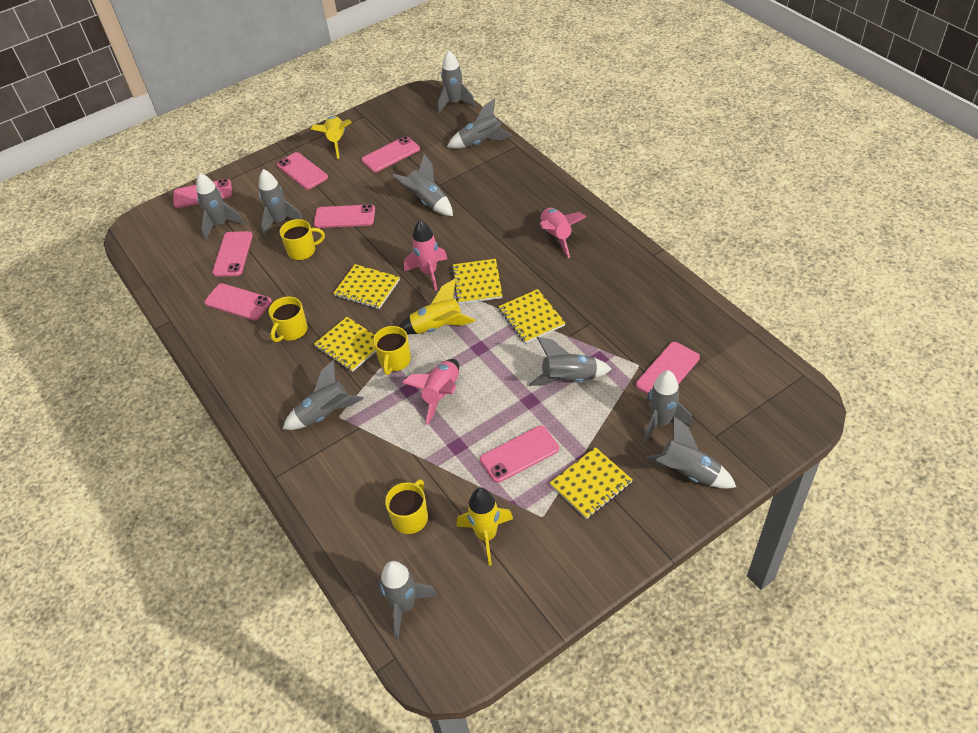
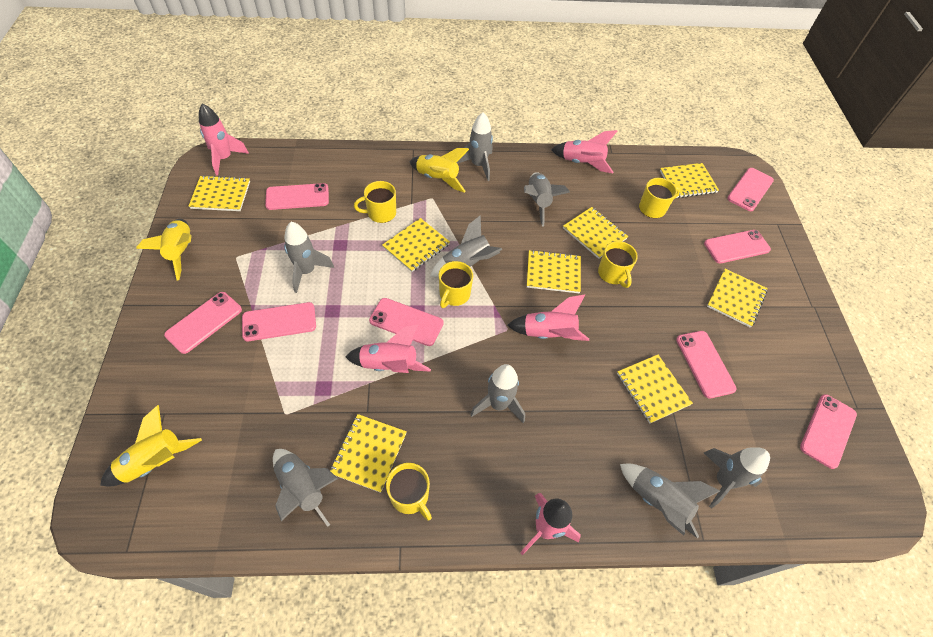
grey rocket: 10 -> 8
pink rocket: 3 -> 5
yellow mug: 4 -> 5
yellow notebook: 5 -> 8

